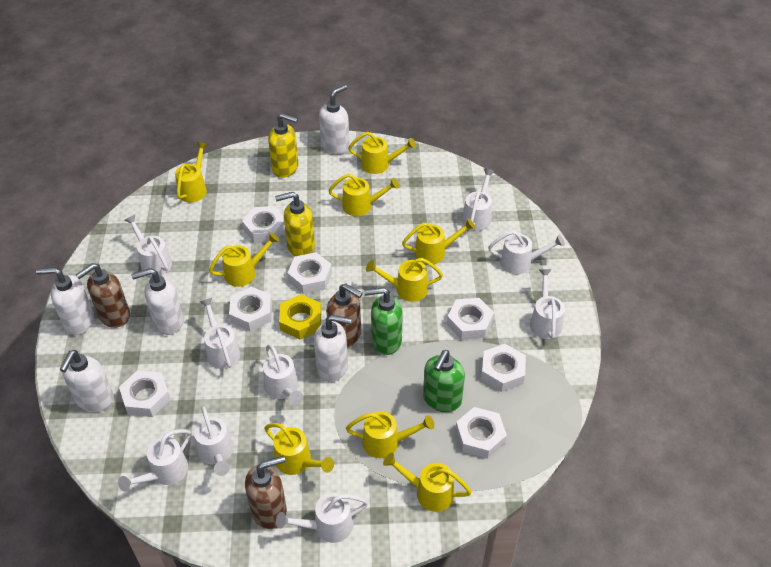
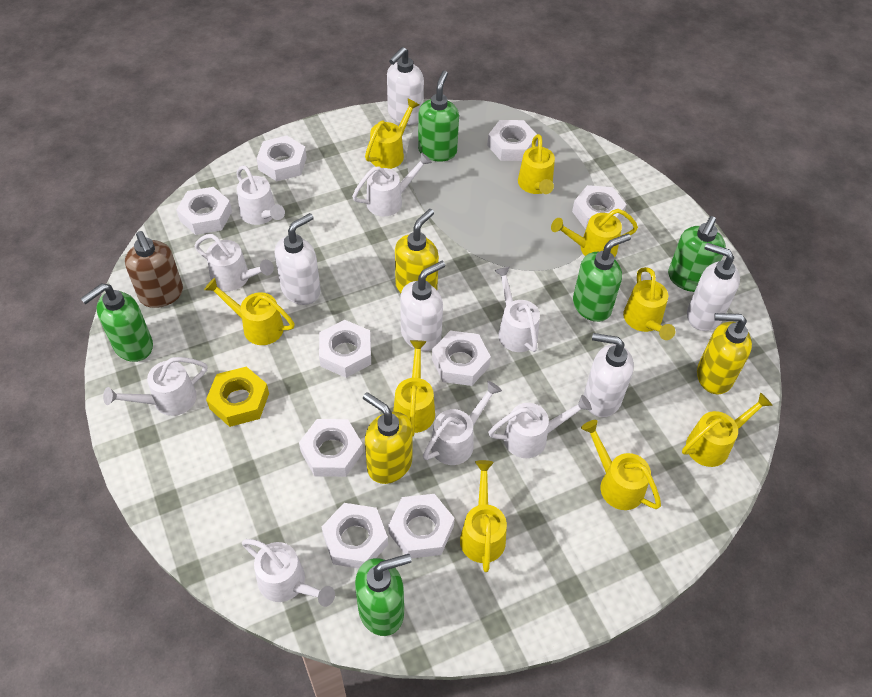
brown soap dispenser: 3 -> 1
green soap dispenser: 2 -> 5
white nut: 7 -> 9
white watering can: 9 -> 8
yellow soap dispenser: 2 -> 3

